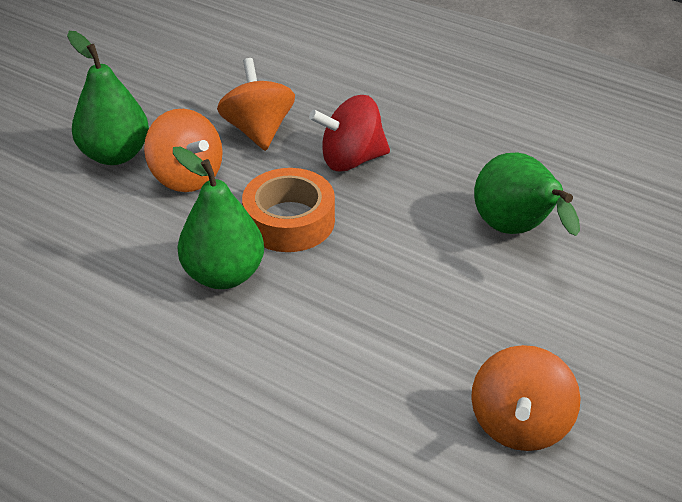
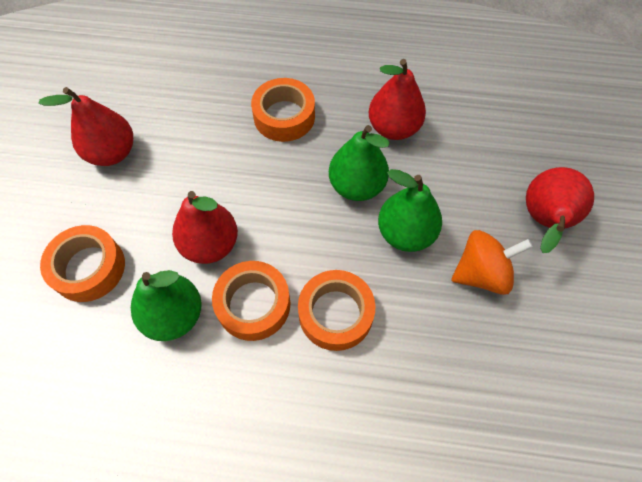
orange spinning top: 3 -> 1
orange tape: 1 -> 4
red pear: 0 -> 4
red spinning top: 1 -> 0

